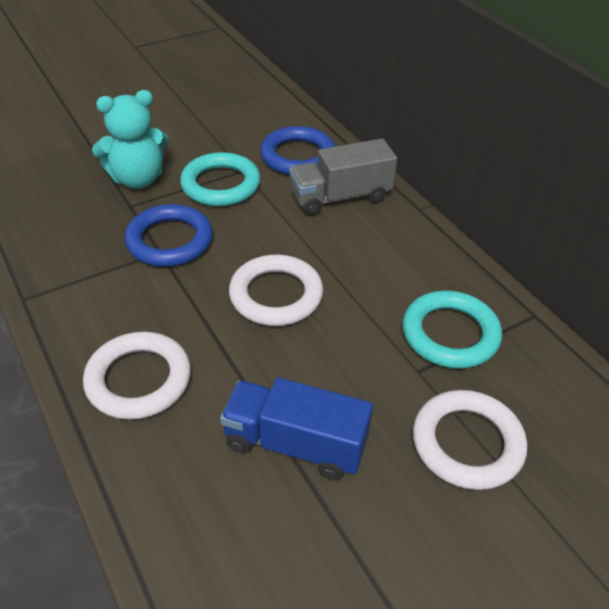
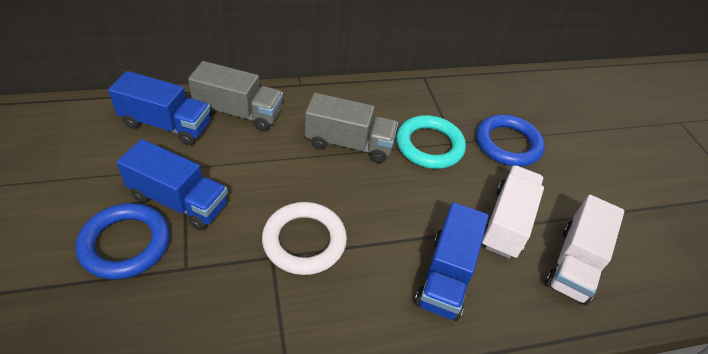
blue truck: 1 -> 3
grey truck: 1 -> 2
turquoise ring: 2 -> 1
turquoise teddy bear: 1 -> 0
white ring: 3 -> 1
white truck: 0 -> 2

